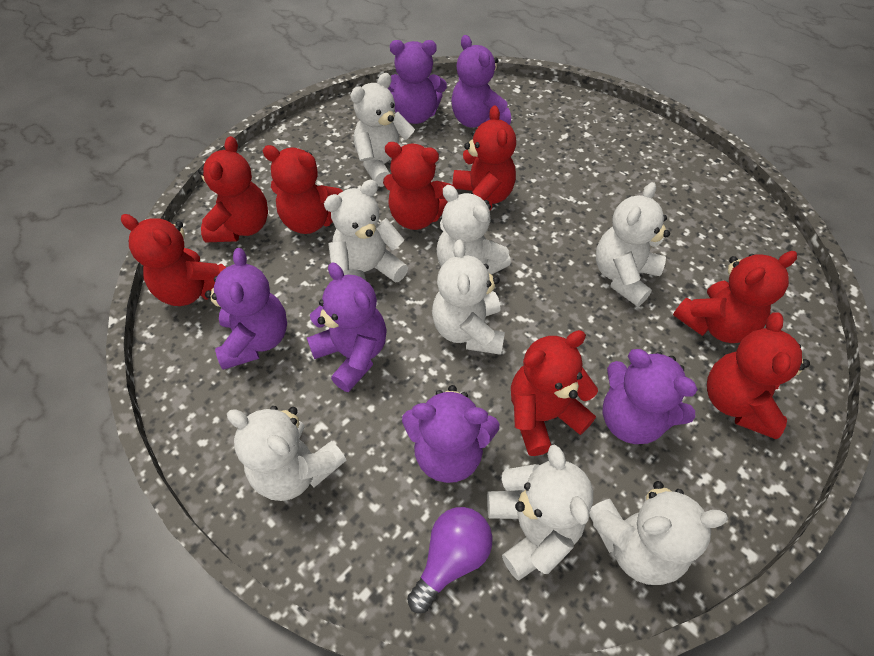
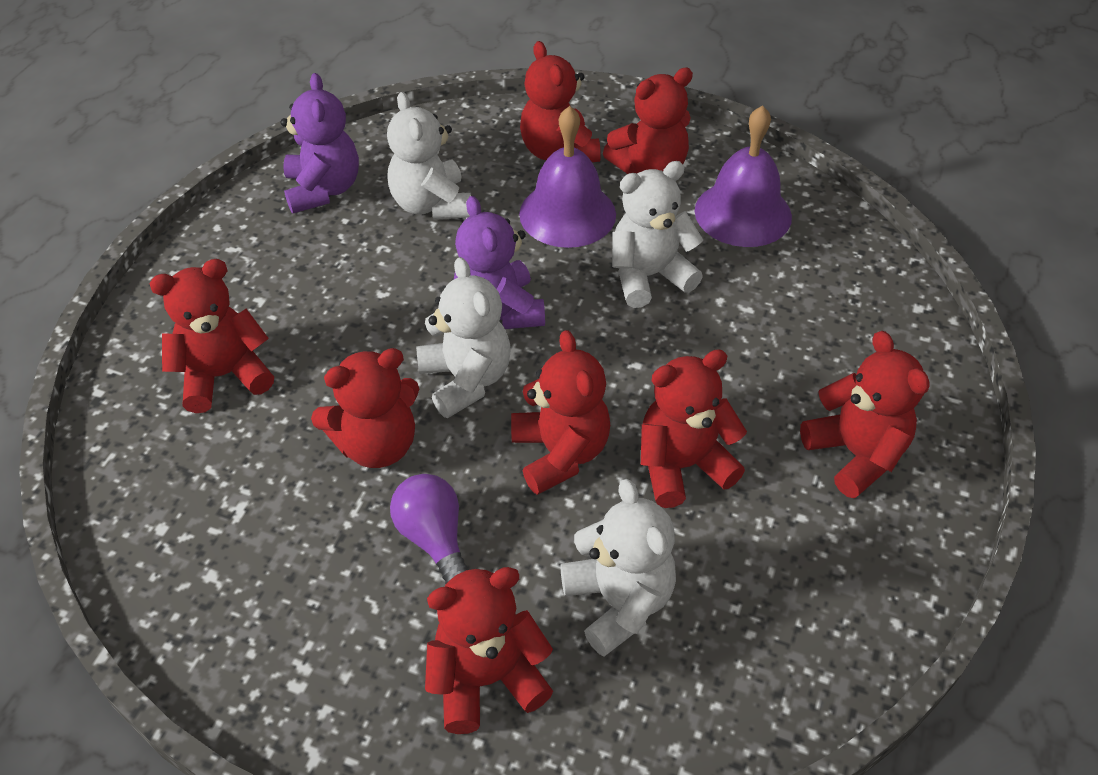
purple bell: 0 -> 2
purple teddy bear: 6 -> 2
white teddy bear: 8 -> 4

